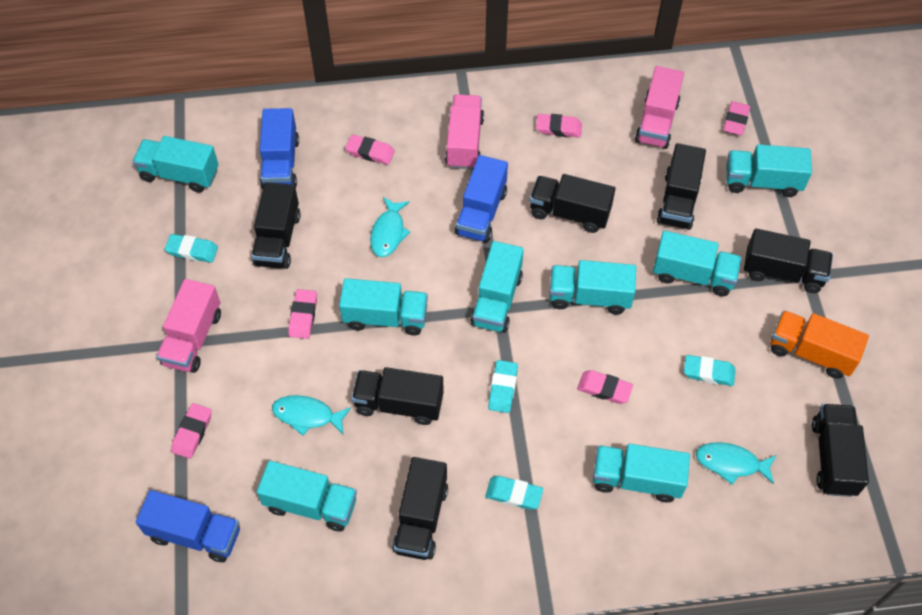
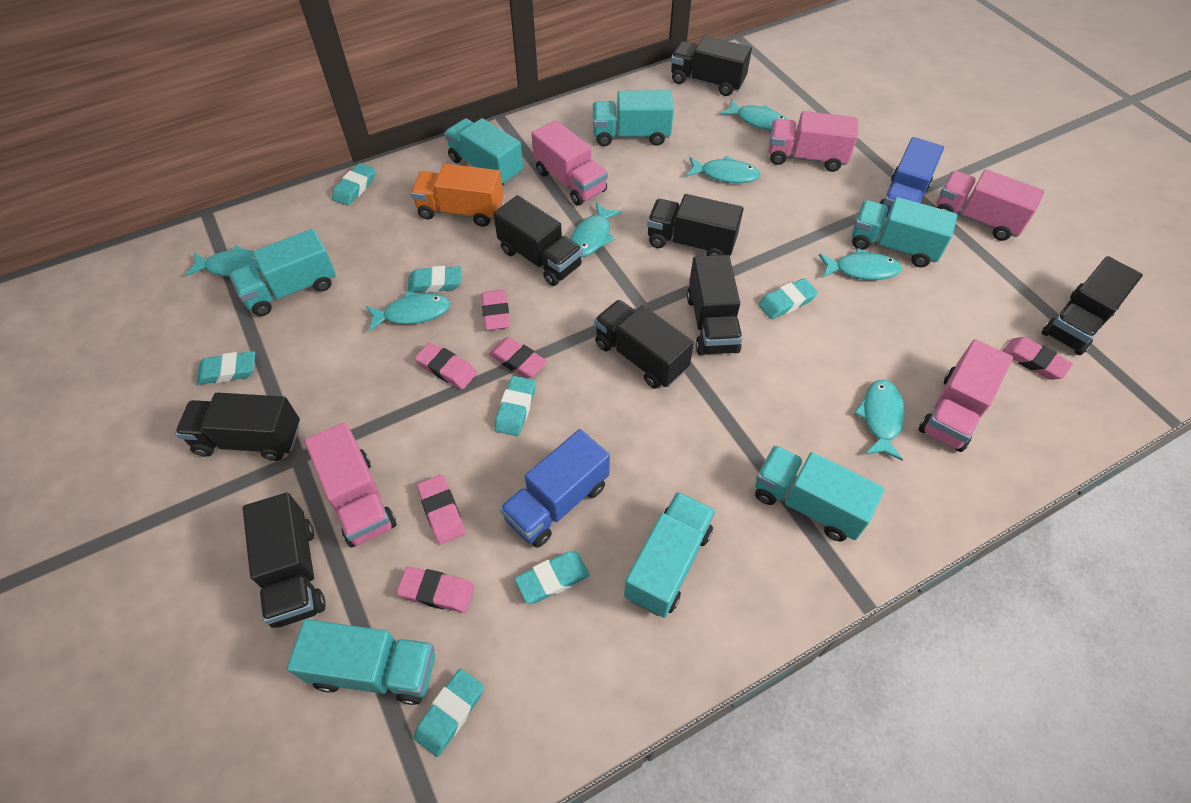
black truck: 7 -> 8
blue truck: 3 -> 2
pink truck: 3 -> 5
turquoise eraser: 4 -> 7
turquoise fish: 3 -> 7
turquoise truck: 8 -> 7

